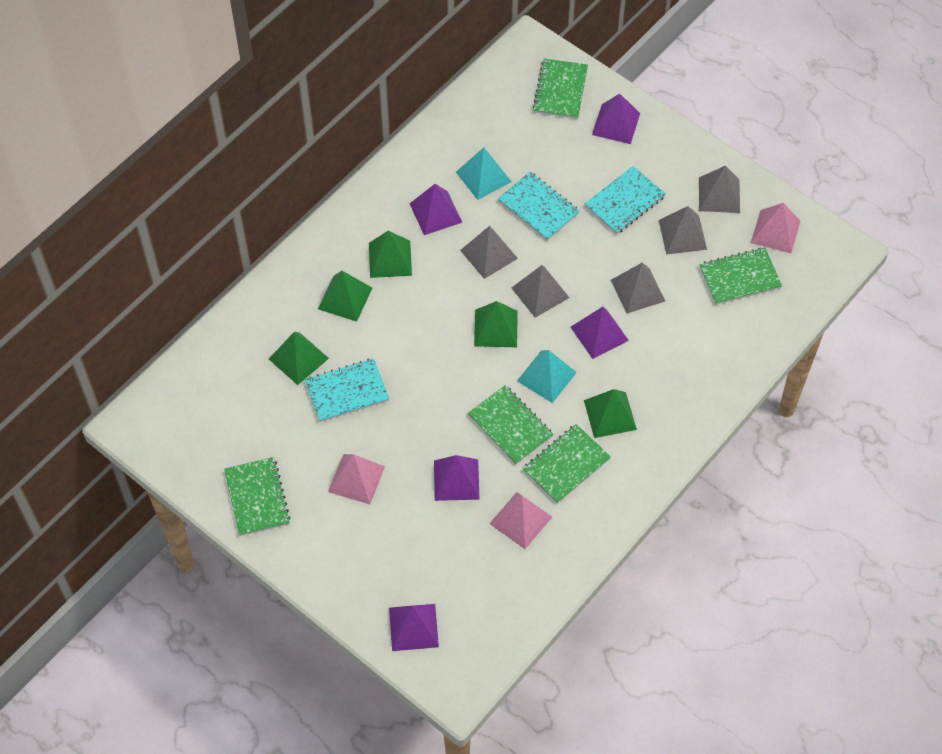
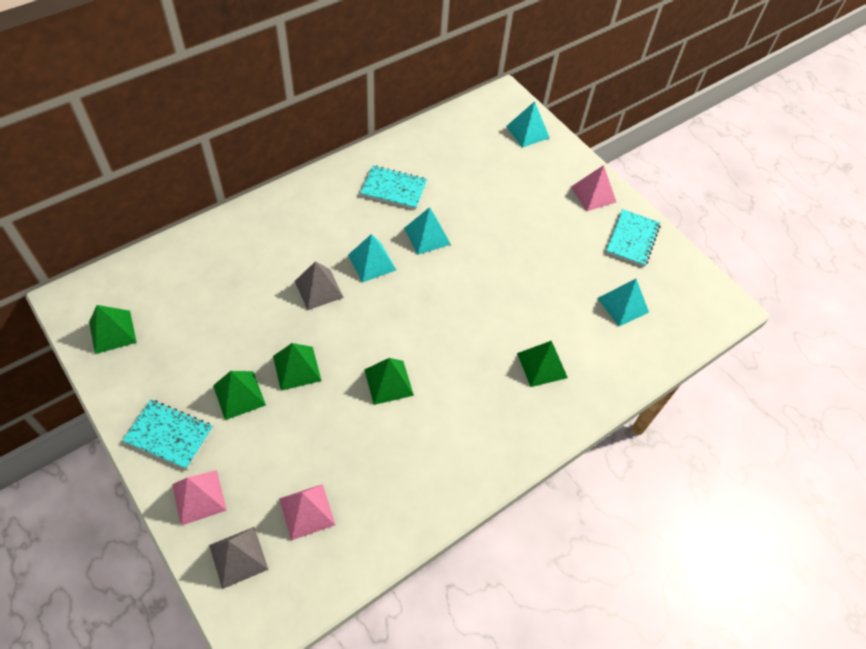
green notebook: 5 -> 0
grey pyramid: 5 -> 2
purple pyramid: 5 -> 0
turquoise pyramid: 2 -> 4

